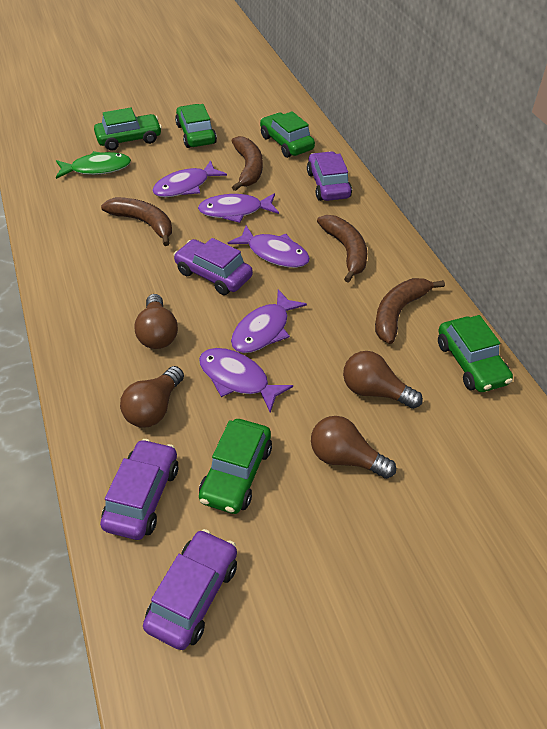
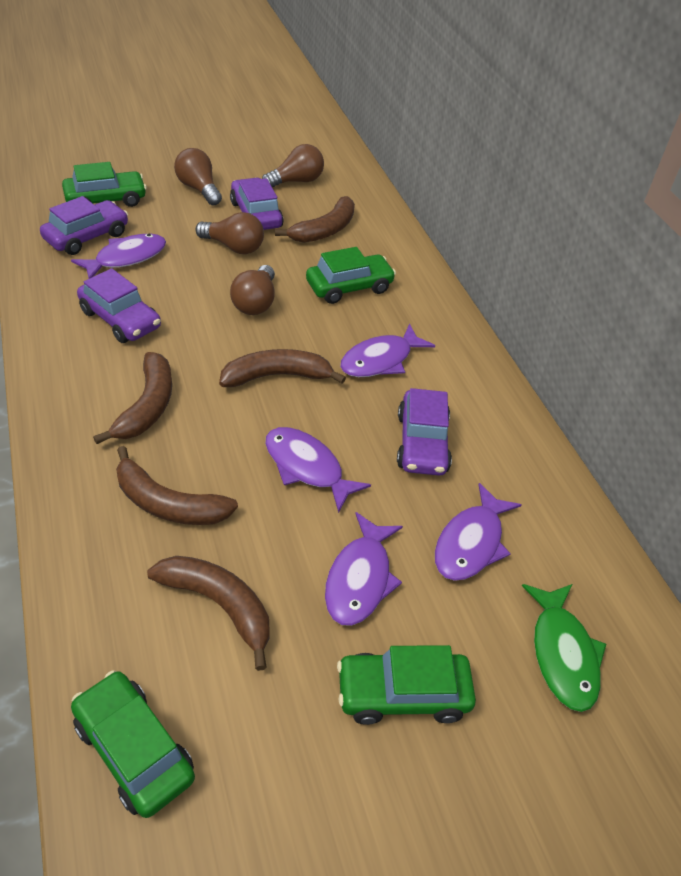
brown banana: 4 -> 5
green car: 5 -> 4

